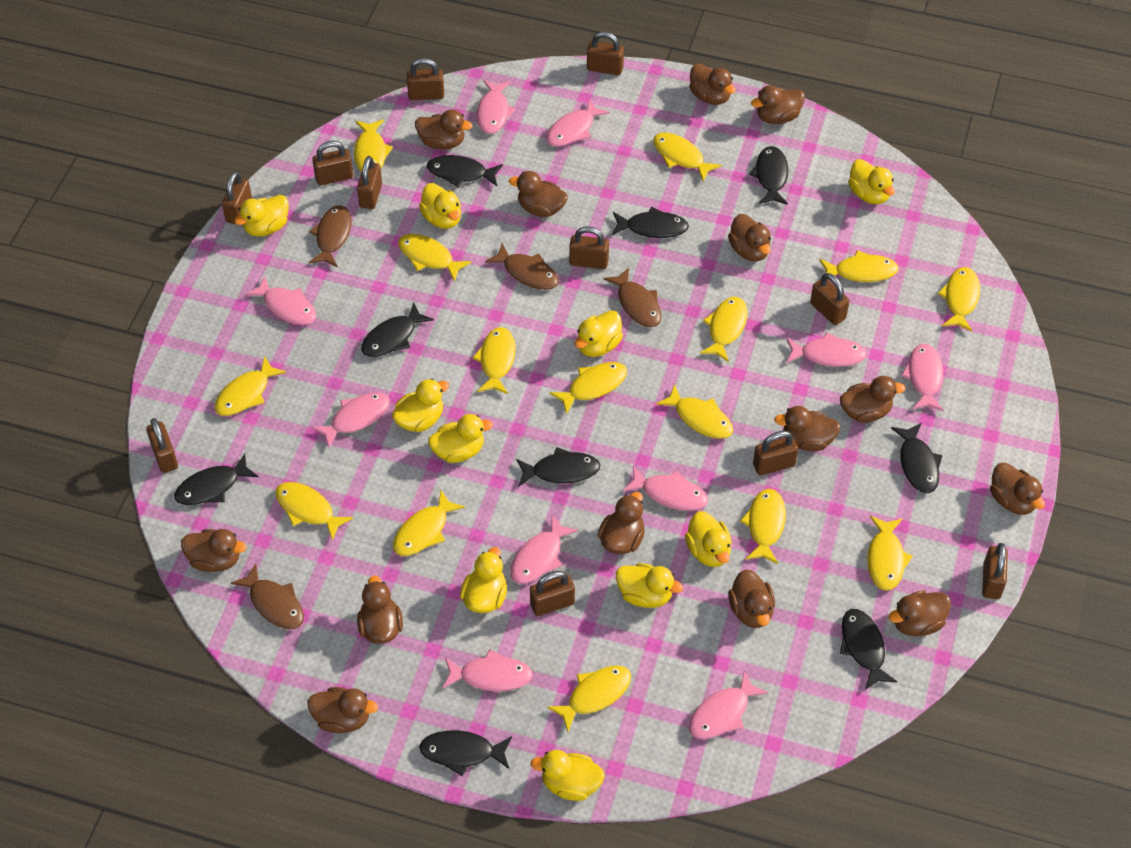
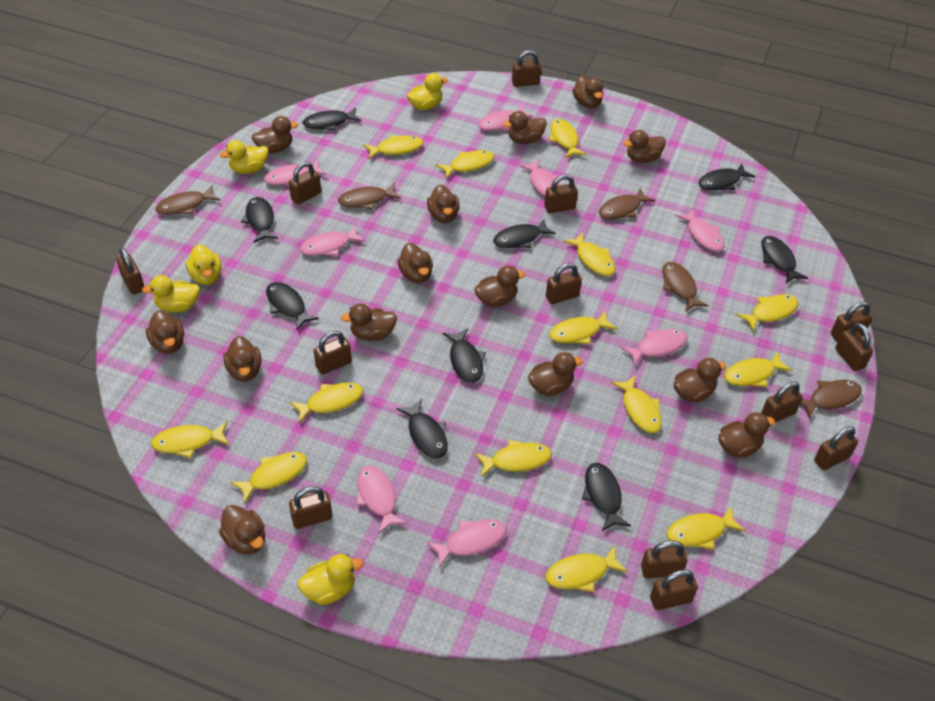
brown fish: 4 -> 5
brown padlock: 11 -> 13
pink fish: 10 -> 8
yellow duck: 10 -> 5
yellow fish: 15 -> 14

